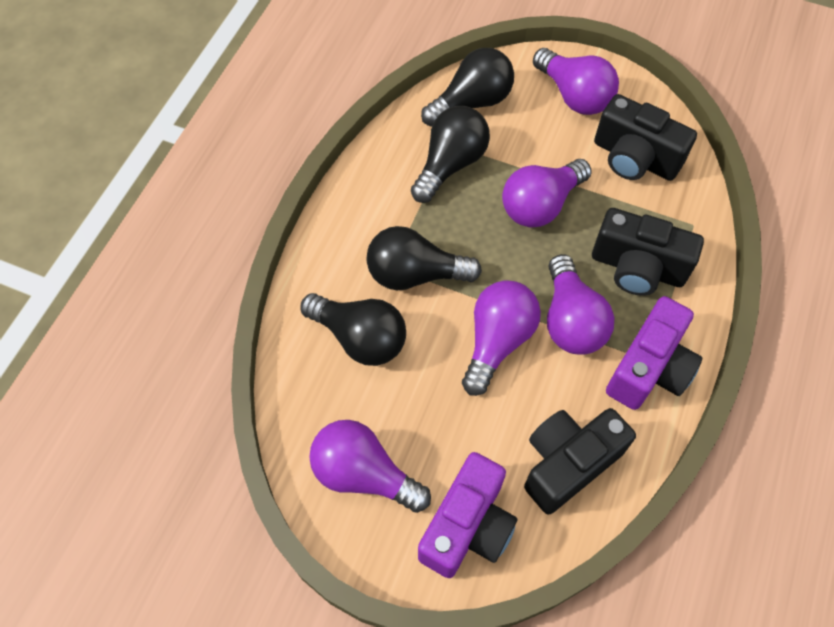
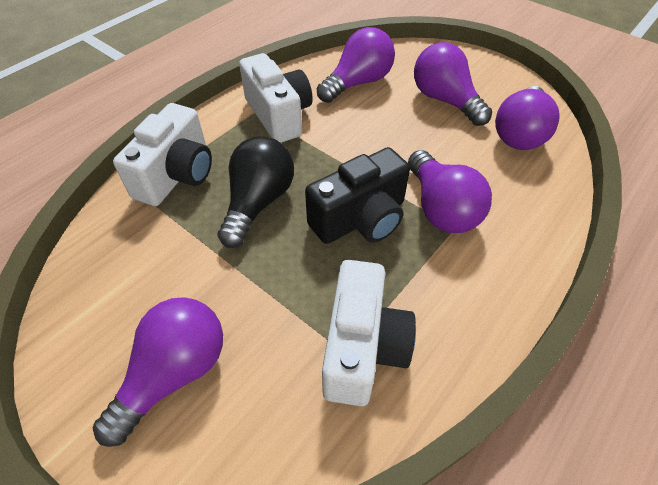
black camera: 3 -> 1
black light bulb: 4 -> 1
purple camera: 2 -> 0
white camera: 0 -> 3

